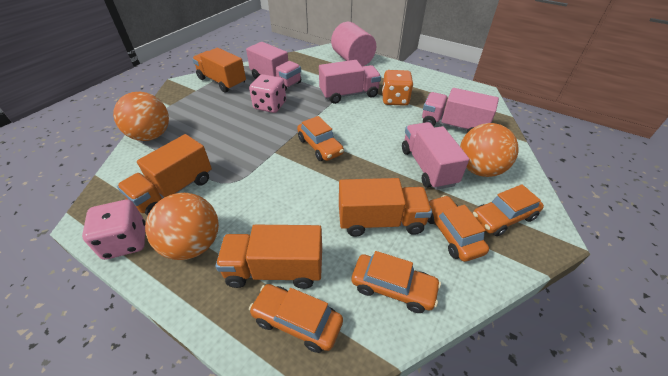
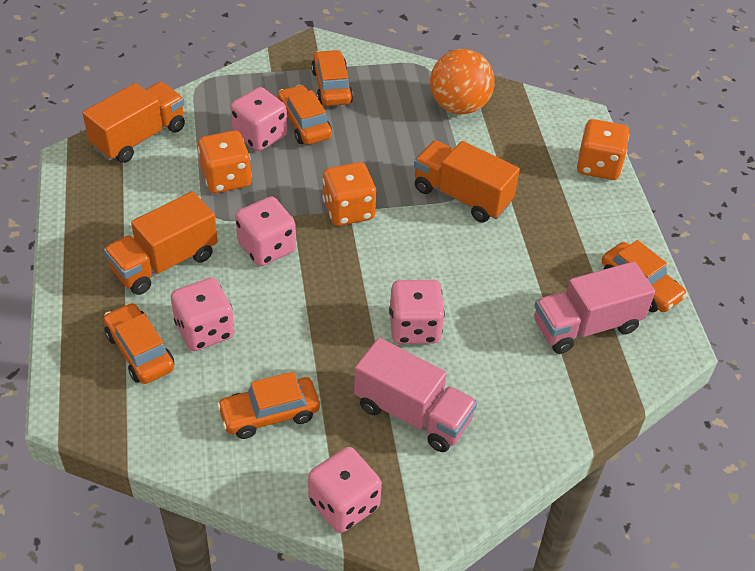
orange ball: 3 -> 1
orange dice: 1 -> 3
orange truck: 4 -> 3
pink cylinder: 1 -> 0
pink dice: 2 -> 5
pink truck: 4 -> 2

